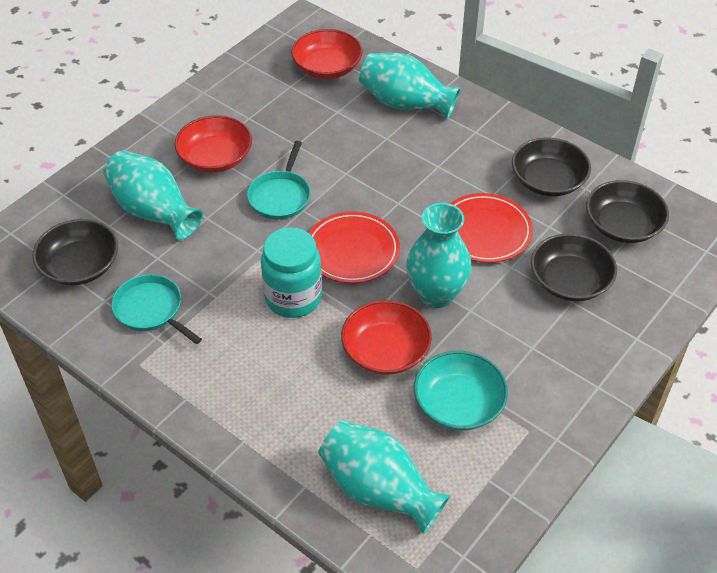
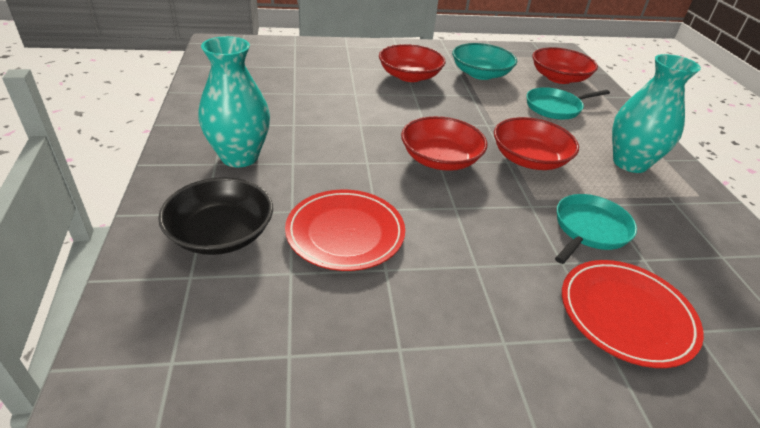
black bowl: 4 -> 1
red bowl: 3 -> 4
turquoise jar: 1 -> 0
turquoise vase: 4 -> 2

